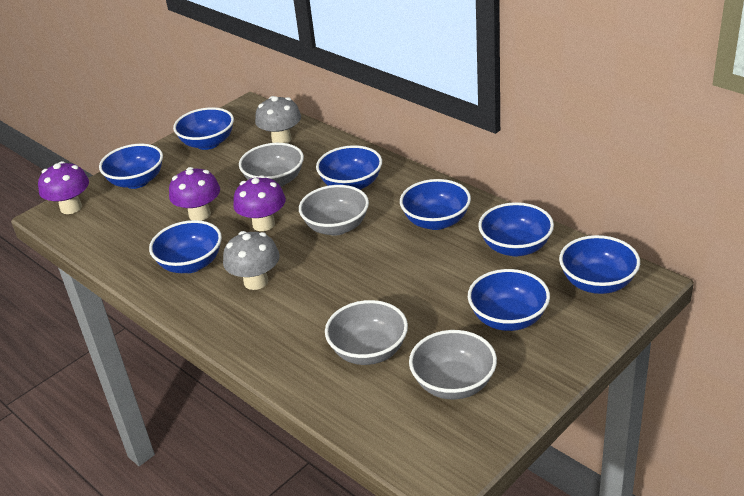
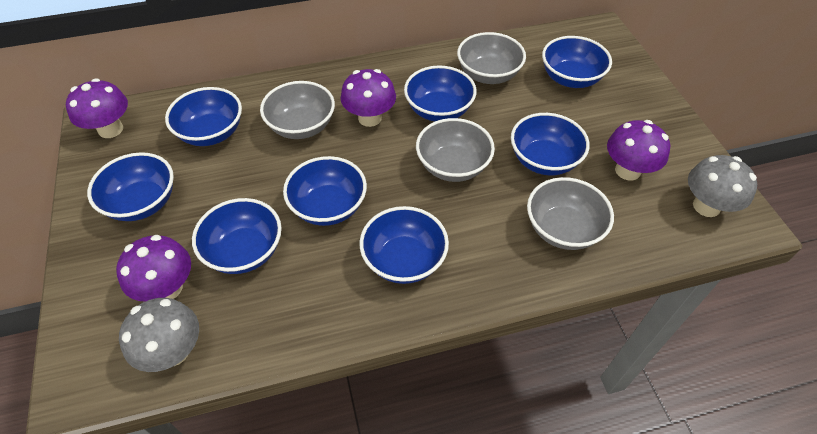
purple mushroom: 3 -> 4

